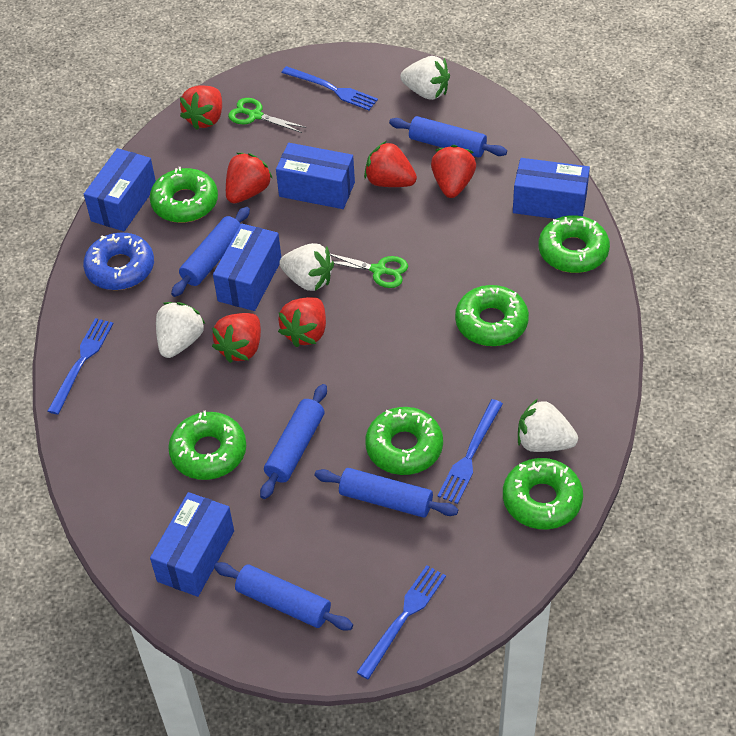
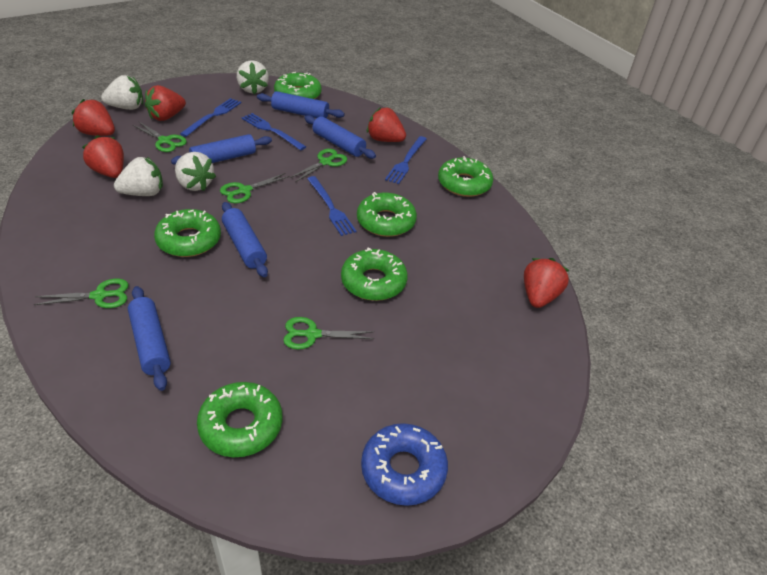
blue box: 5 -> 0
green scissors: 2 -> 5
red strawberry: 6 -> 5

